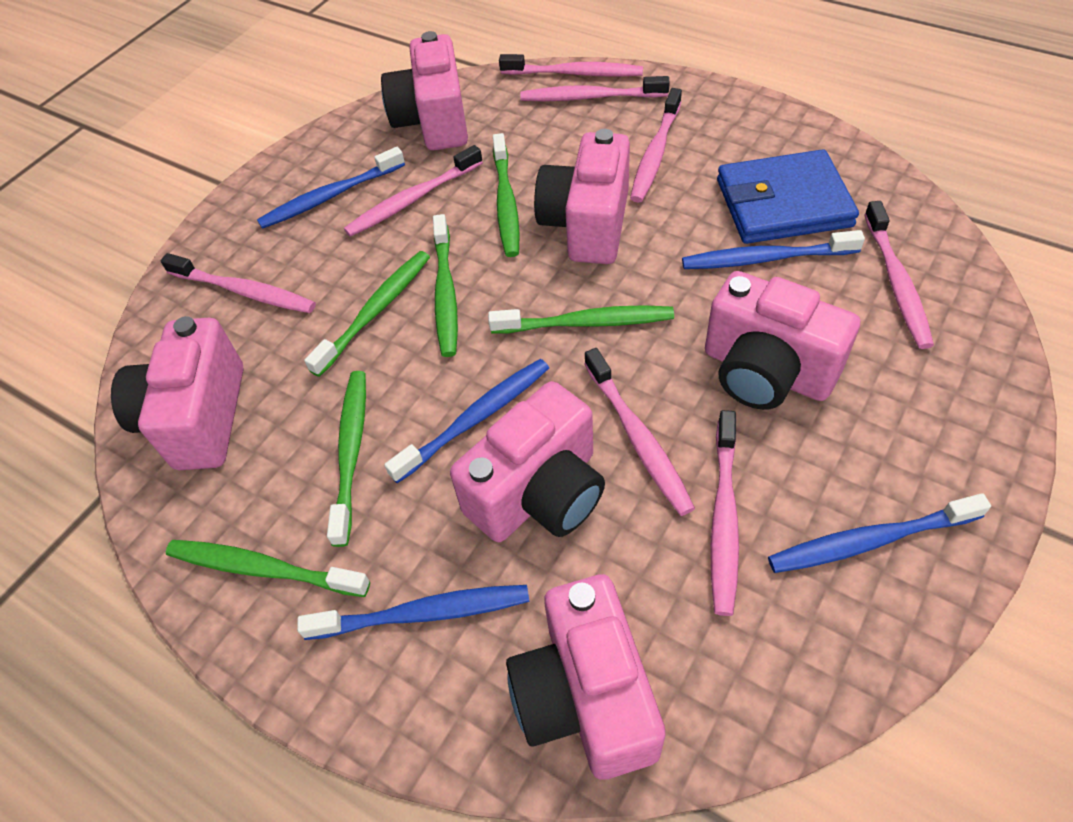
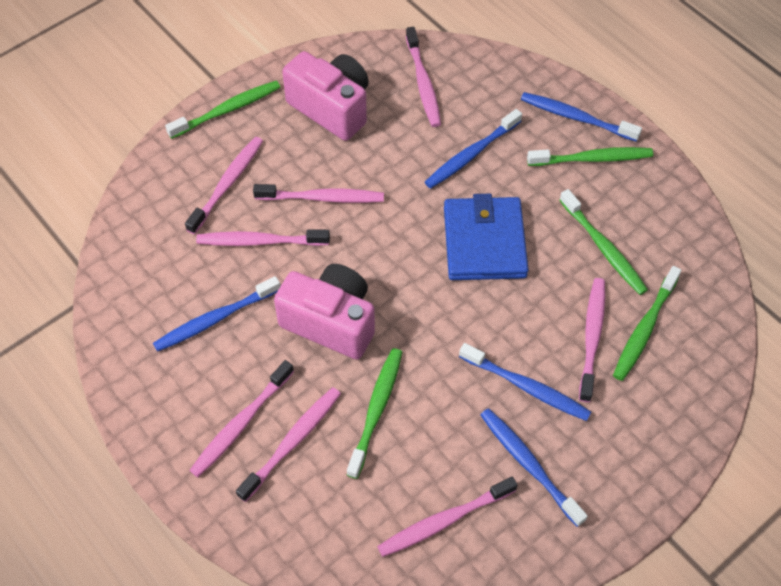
green toothbrush: 6 -> 5
pink camera: 6 -> 2

